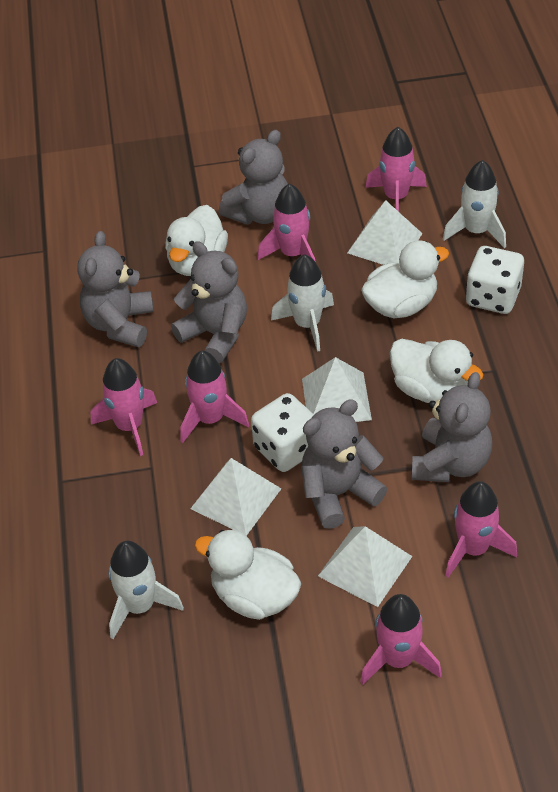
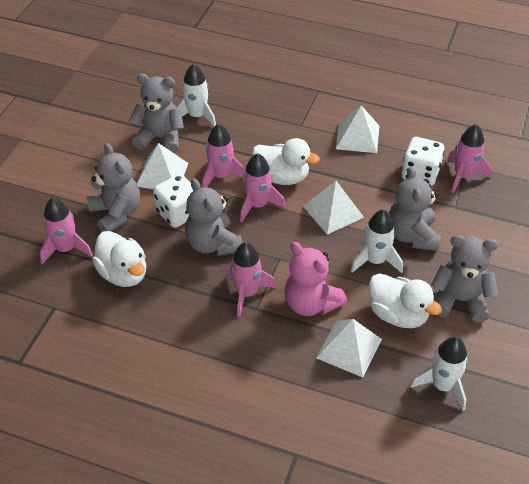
pink rocket: 6 -> 5
pink teddy bear: 0 -> 1
white duck: 4 -> 3

